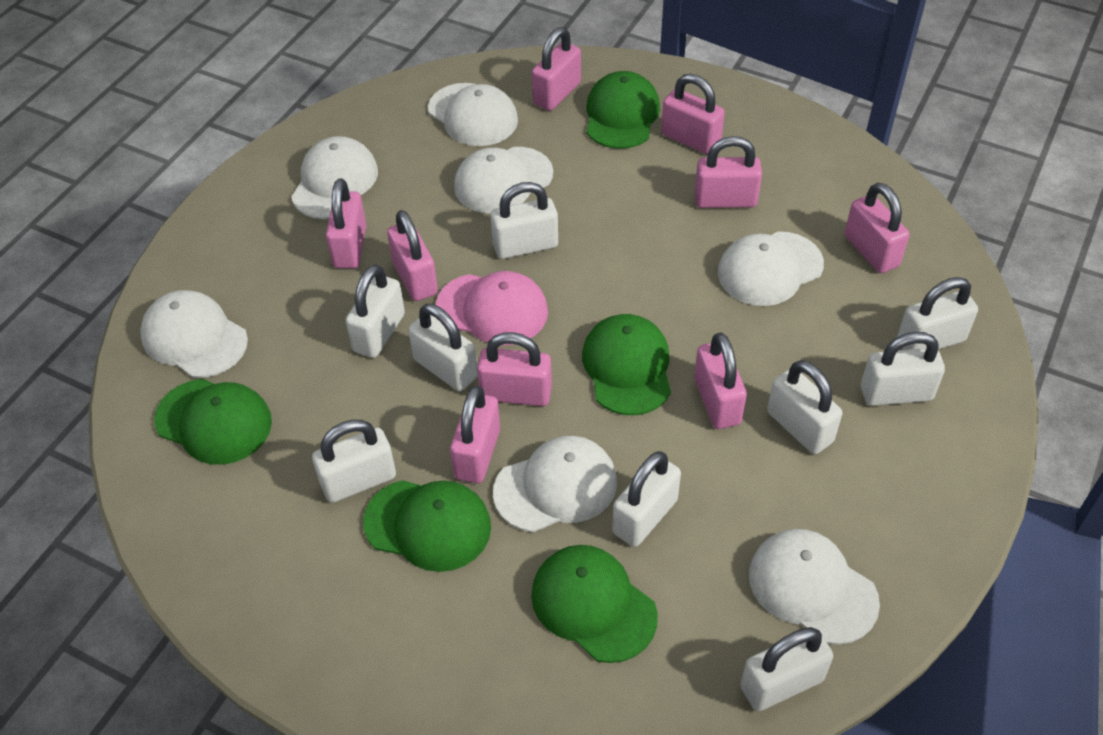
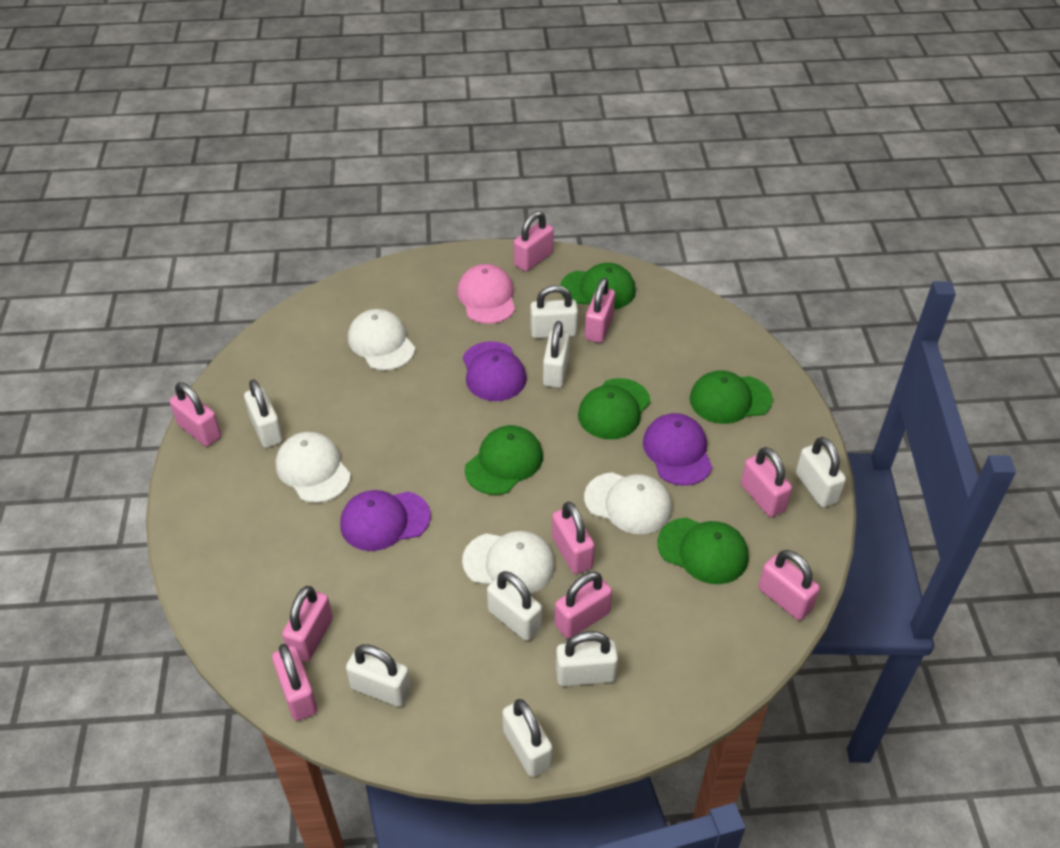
purple cap: 0 -> 3
white cap: 7 -> 4
white padlock: 9 -> 8

